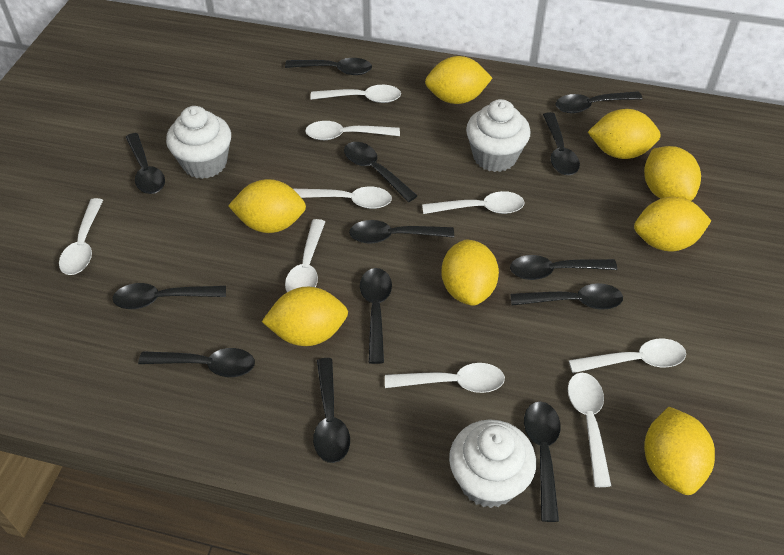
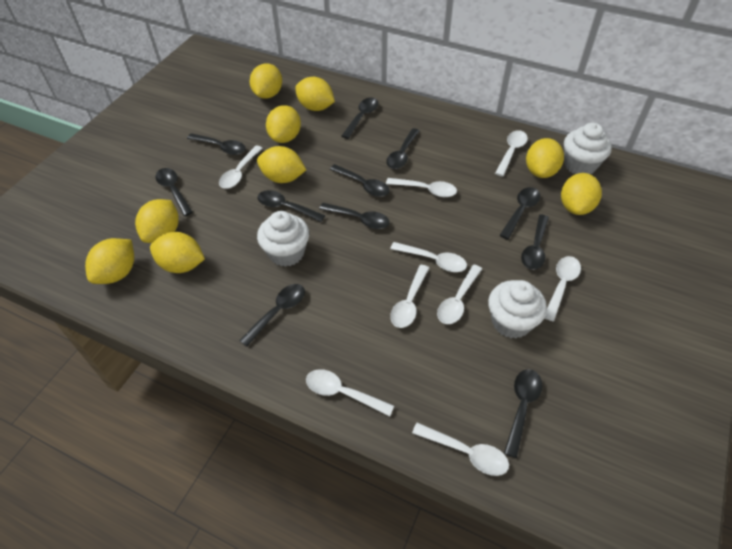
black spoon: 13 -> 11
yellow lemon: 8 -> 9

